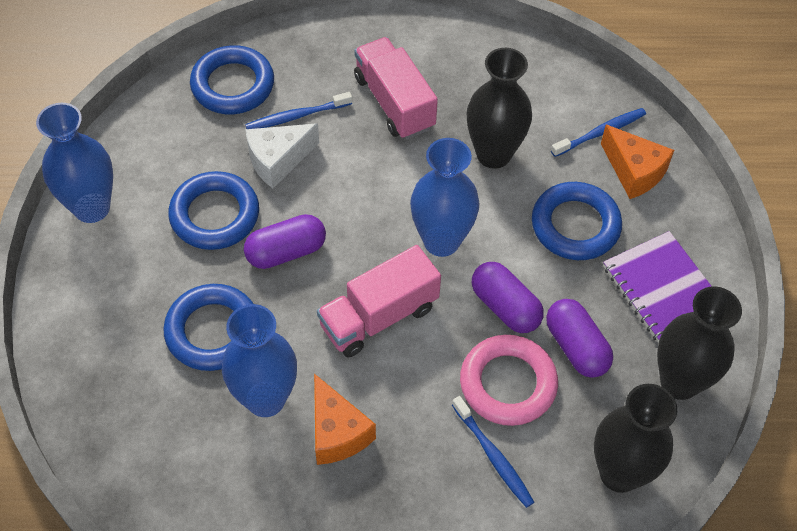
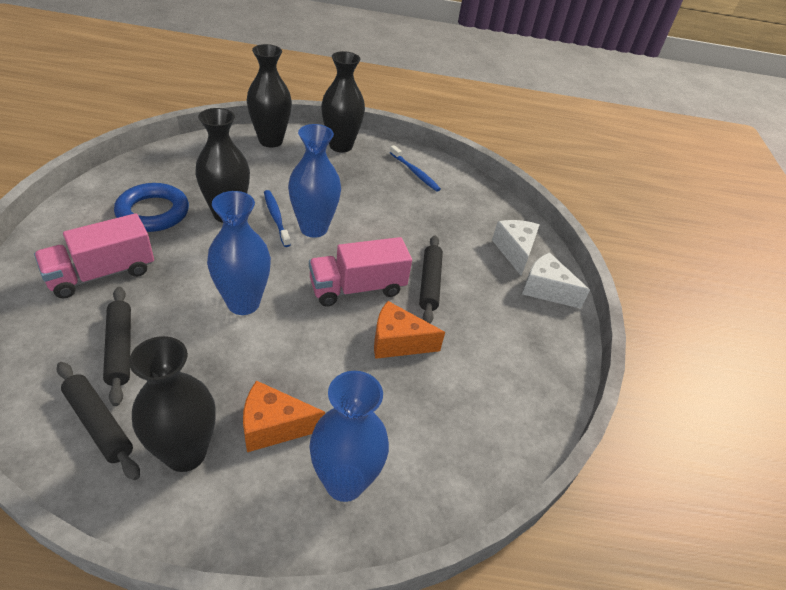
black rolling pin: 0 -> 3
black vase: 3 -> 4
blue ring: 4 -> 1
blue toothbrush: 3 -> 2
pink ring: 1 -> 0
purple capsule: 3 -> 0
purple notebook: 1 -> 0
white cheese: 1 -> 2

